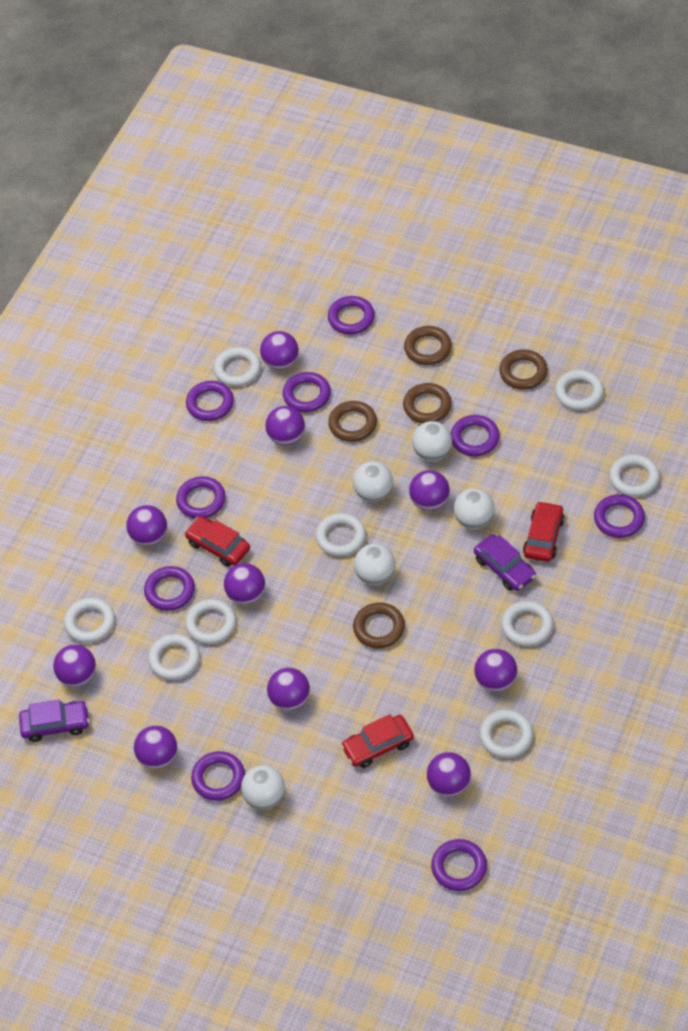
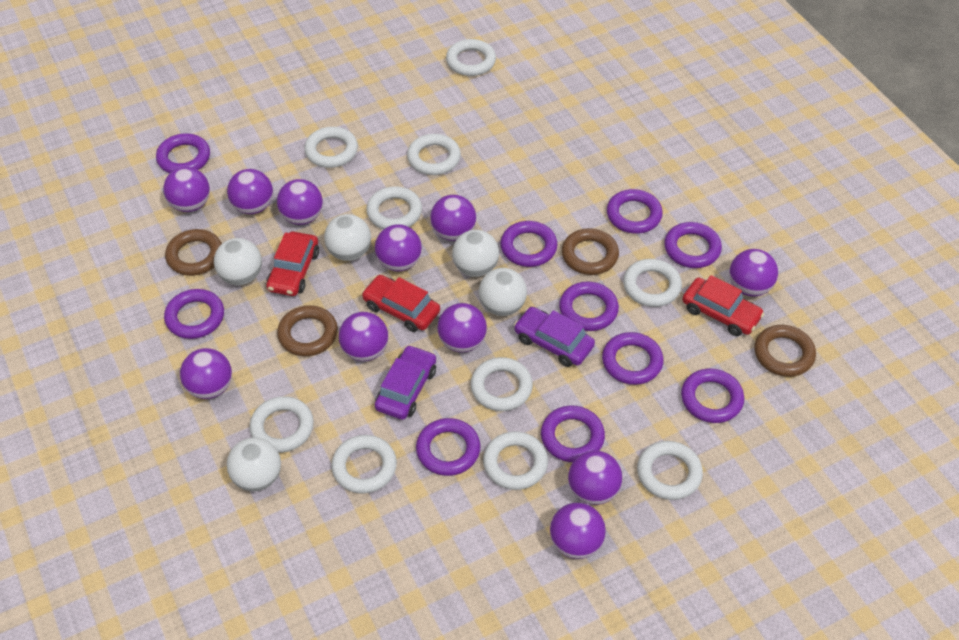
brown ring: 5 -> 4
purple ball: 10 -> 11
purple ring: 9 -> 10
white ring: 9 -> 10

